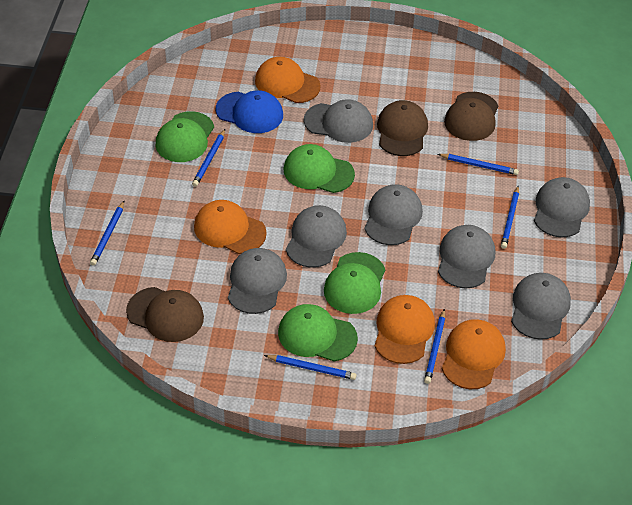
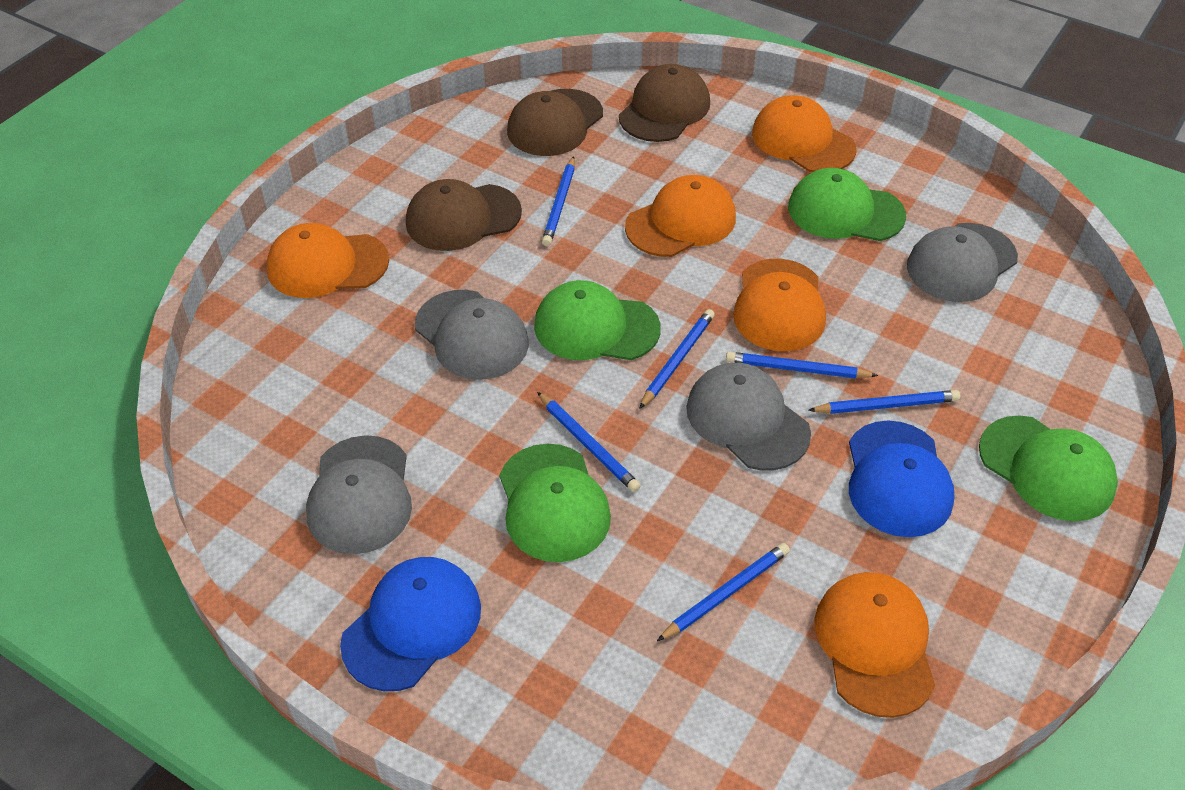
blue cap: 1 -> 2
grey cap: 7 -> 4
orange cap: 4 -> 5

